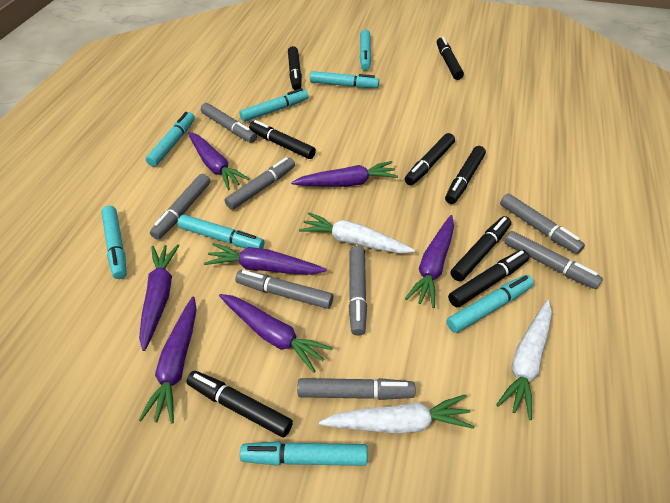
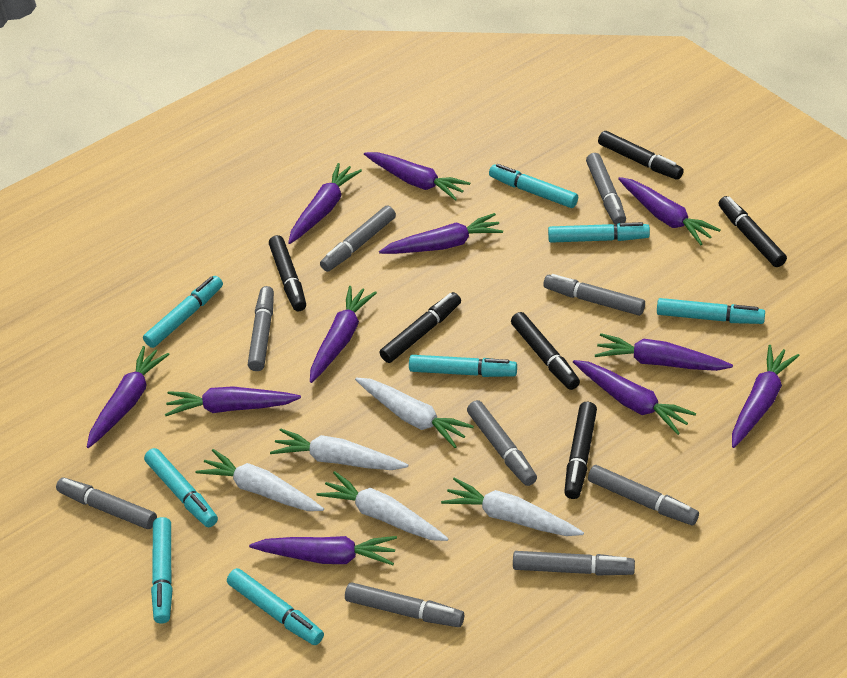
black marker: 8 -> 6
grey marker: 8 -> 9
purple carrot: 7 -> 11
white carrot: 3 -> 5

